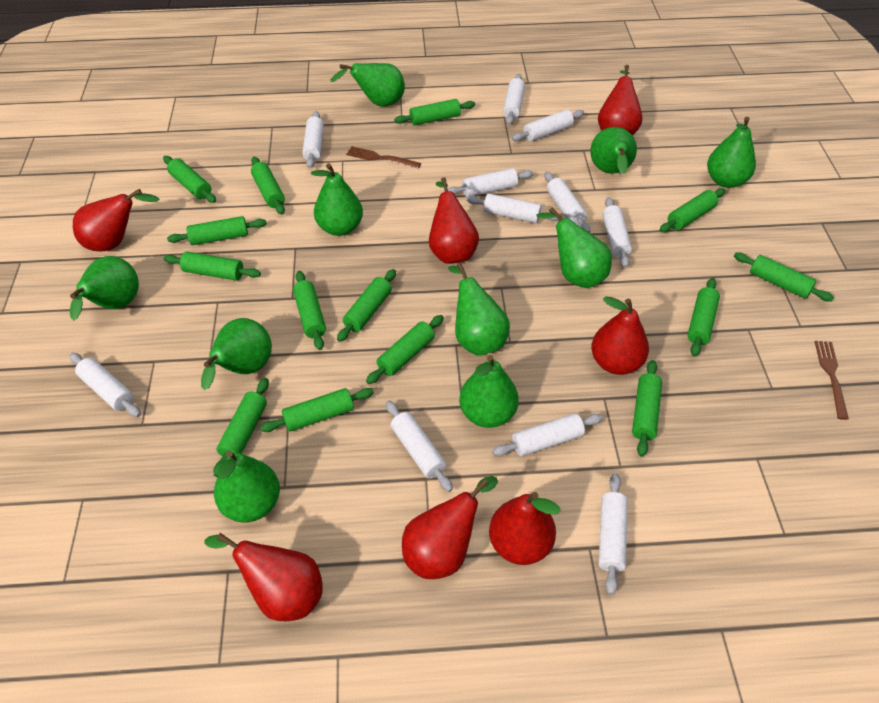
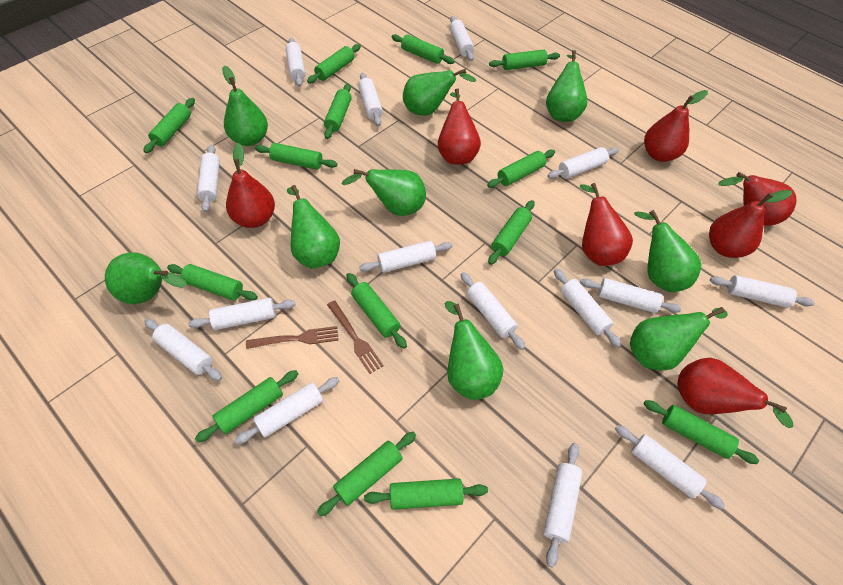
green pear: 10 -> 9
white rolling pin: 11 -> 15

